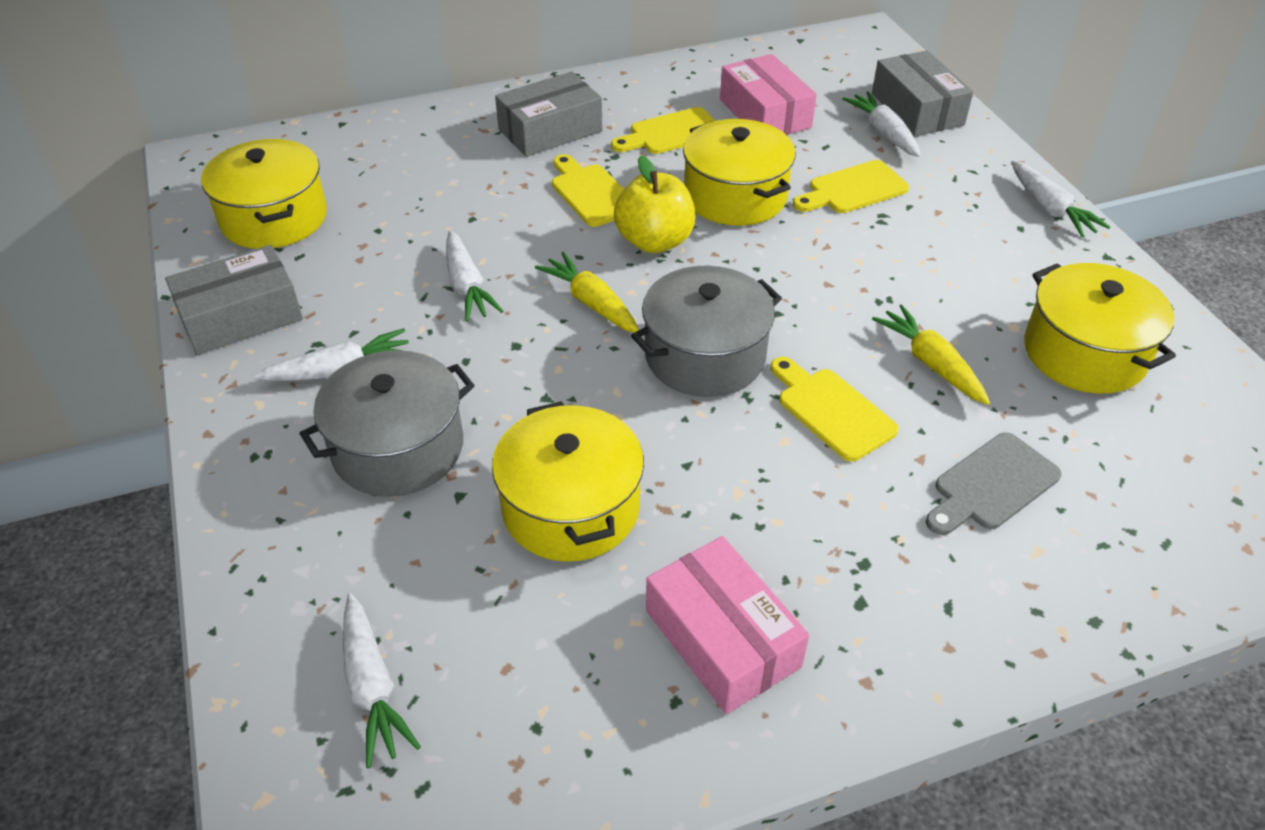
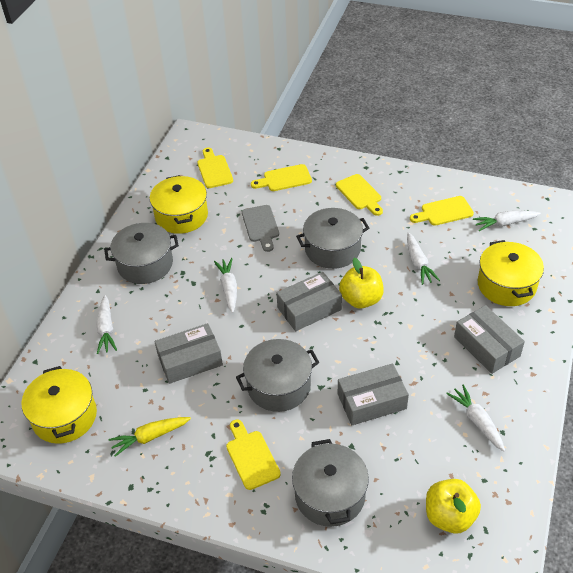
grey box: 3 -> 4
grey pot: 2 -> 4
pink box: 2 -> 0
yellow apple: 1 -> 2
yellow carrot: 2 -> 1
yellow cutting board: 4 -> 5
yellow pot: 4 -> 3

